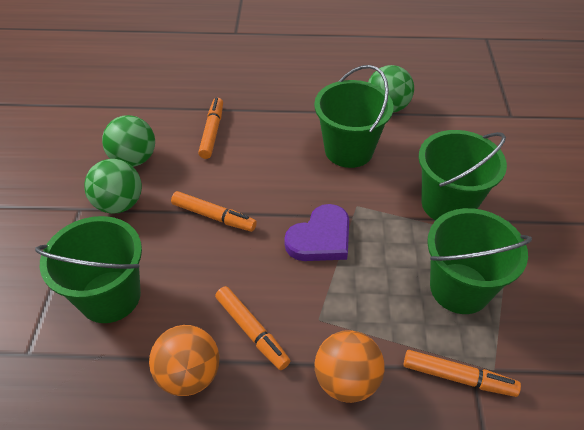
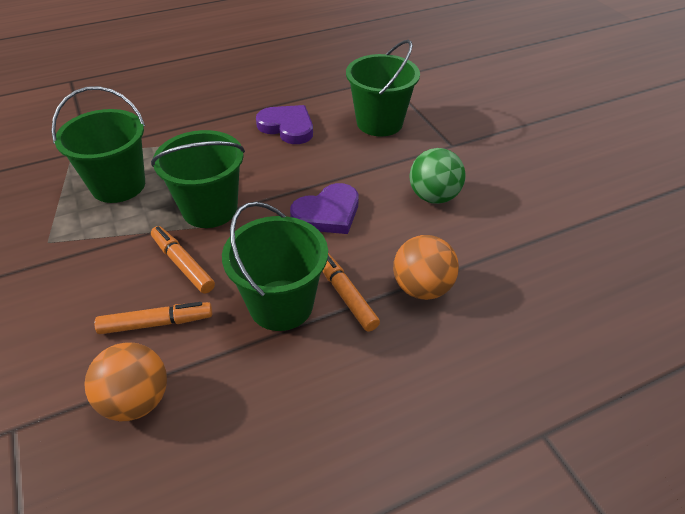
green ball: 3 -> 1
orange marker: 4 -> 3
purple heart: 1 -> 2

